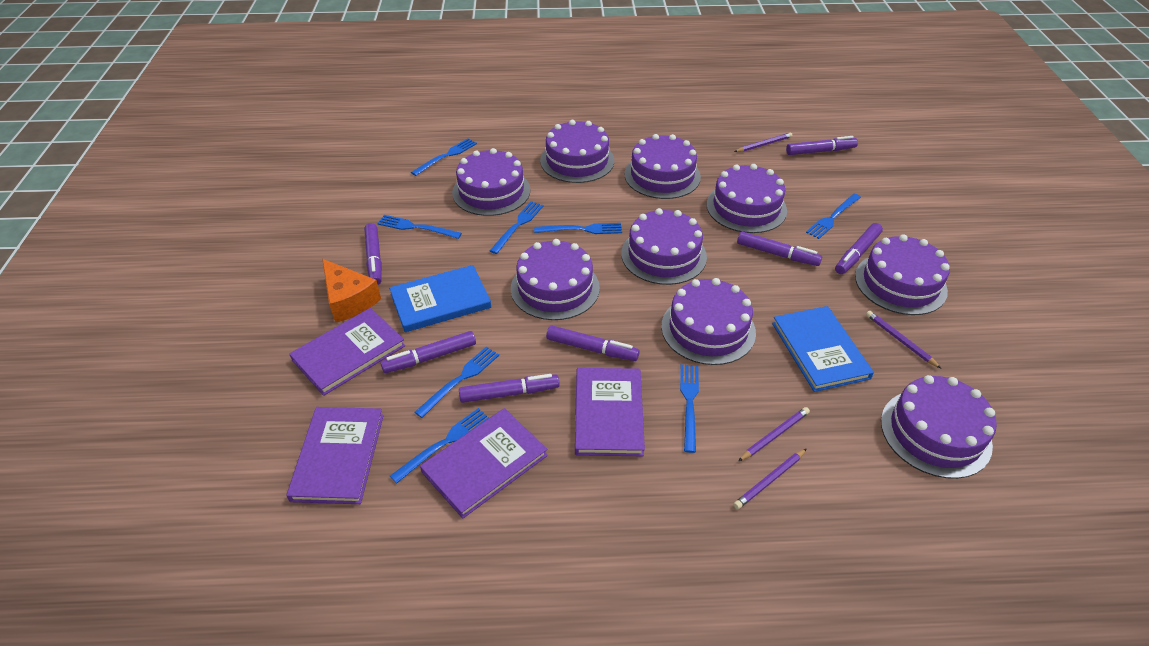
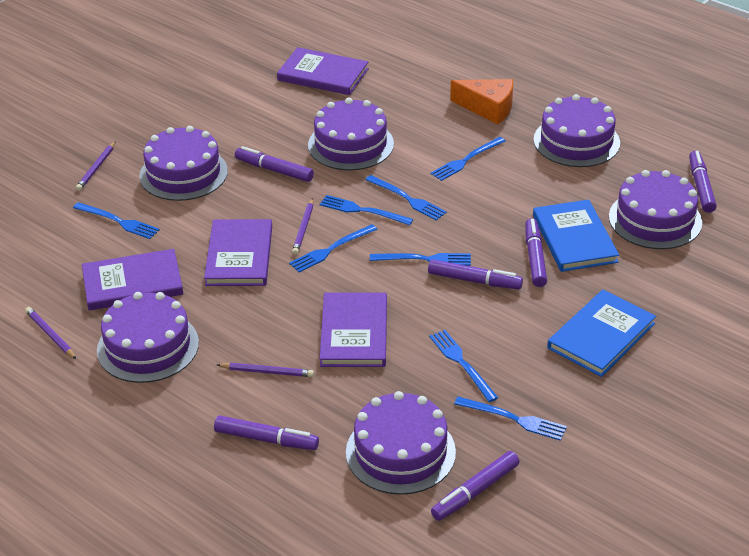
purple cake: 9 -> 6
purple marker: 7 -> 6

